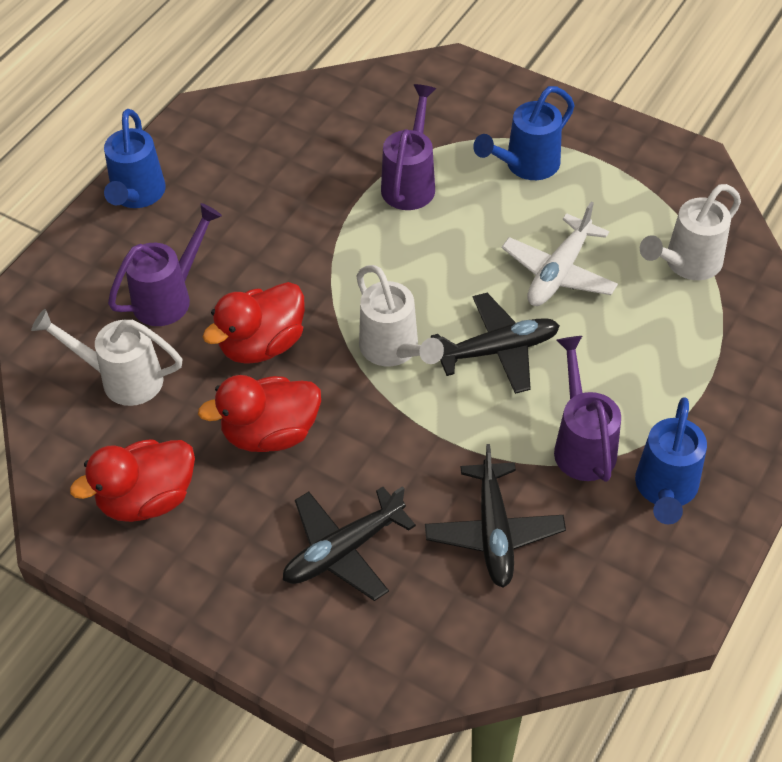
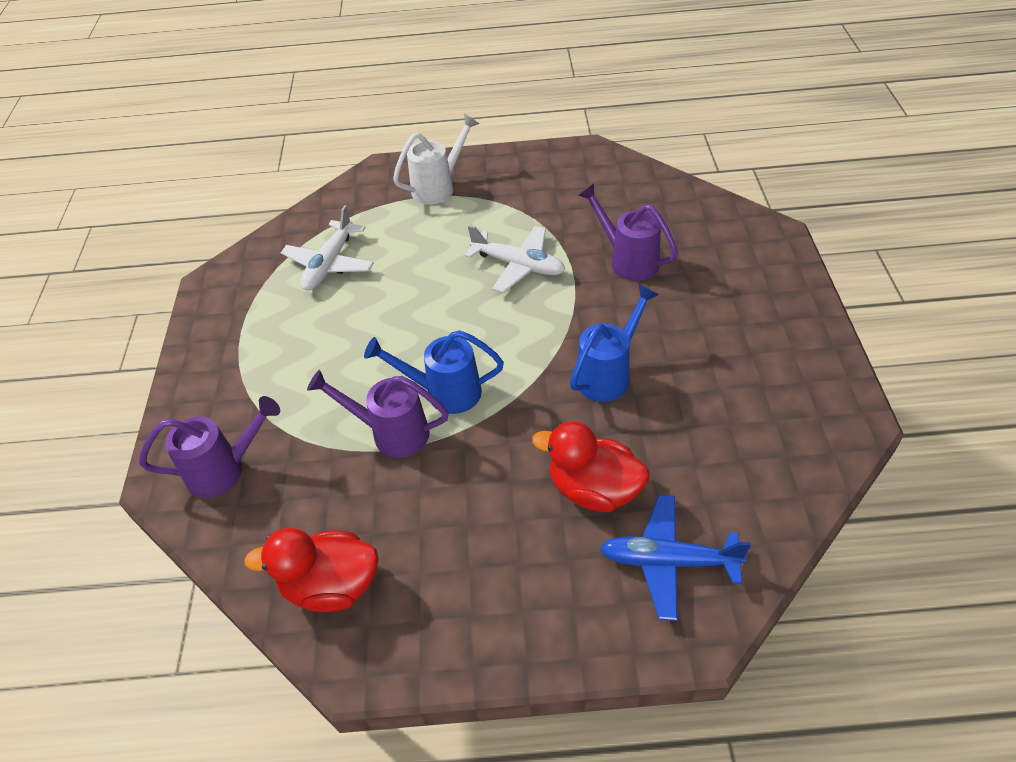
black plane: 3 -> 0
blue plane: 0 -> 1
blue watering can: 3 -> 2
red duck: 3 -> 2
white plane: 1 -> 2
white watering can: 3 -> 1

